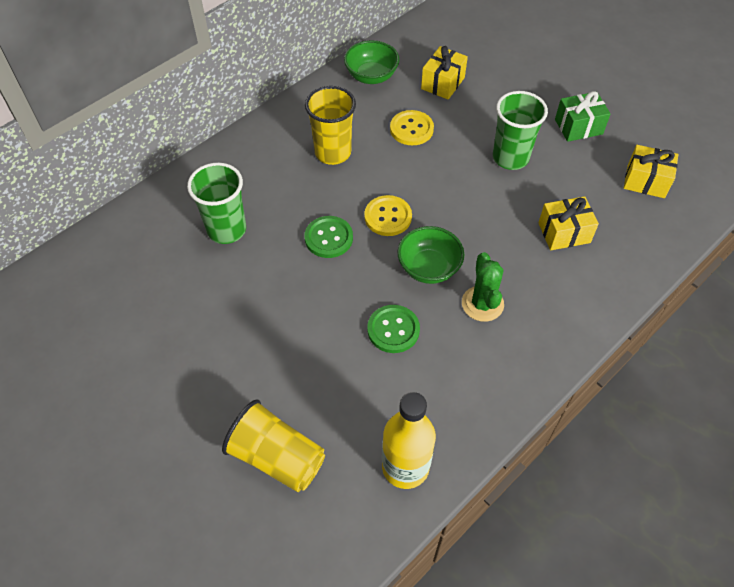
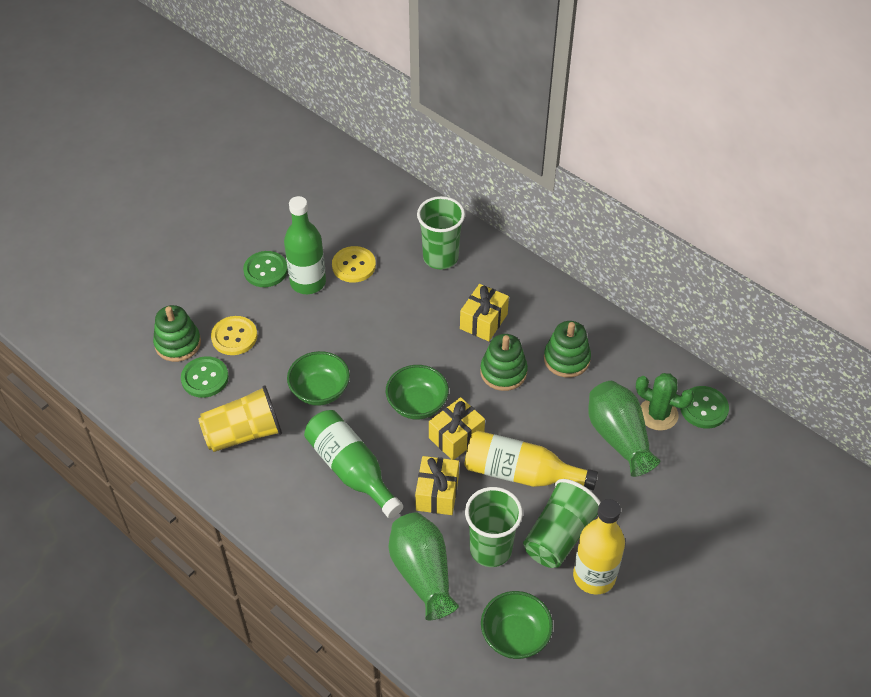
green bottle: 0 -> 2
green bowl: 2 -> 3
green button: 2 -> 3
green cup: 2 -> 3
green gift: 1 -> 0
green stacking toy: 0 -> 3
green vase: 0 -> 2
yellow bottle: 1 -> 2
yellow cup: 2 -> 1

